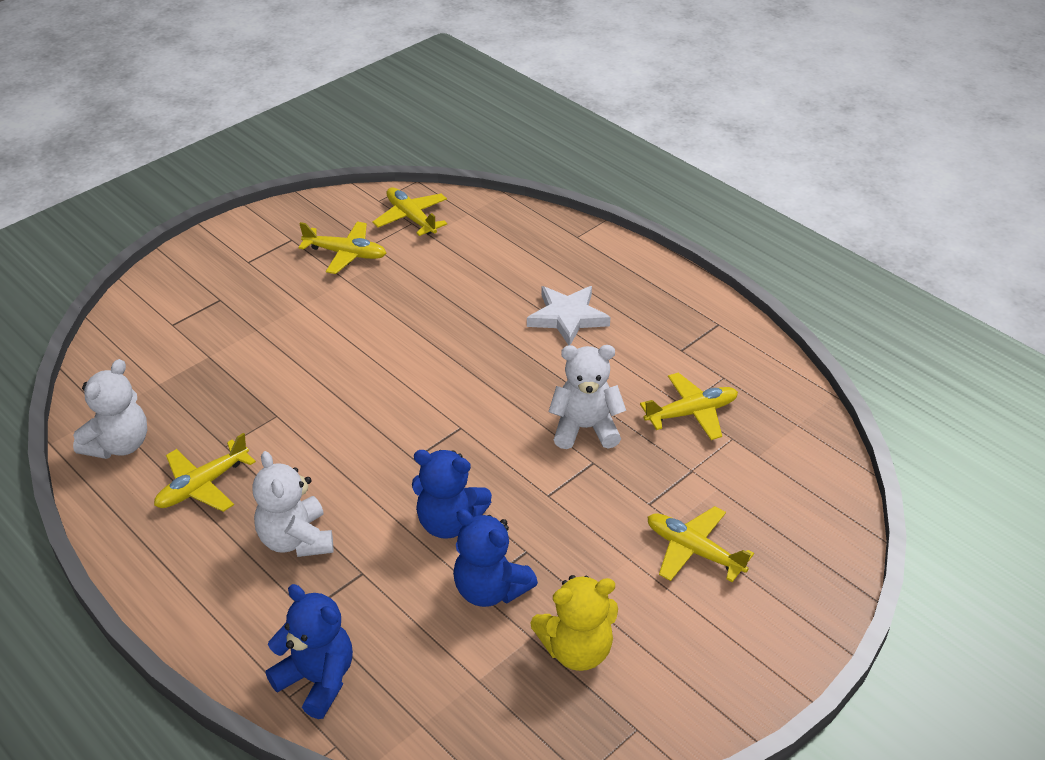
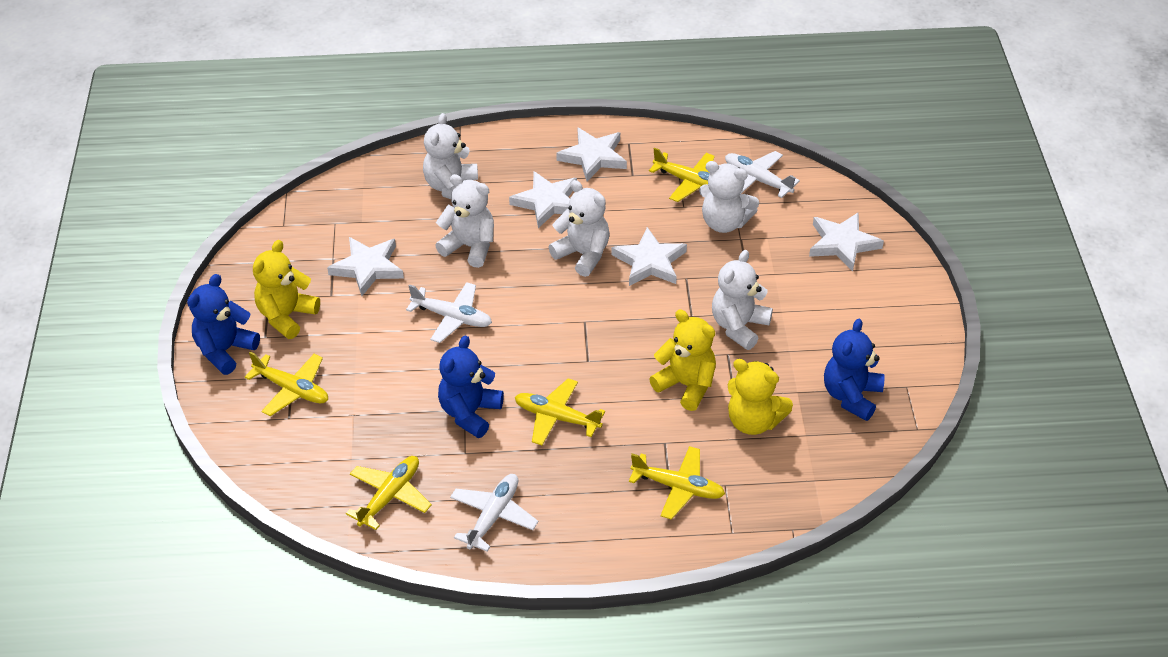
white plane: 0 -> 3
white star: 1 -> 5
white teddy bear: 3 -> 5
yellow teddy bear: 1 -> 3

